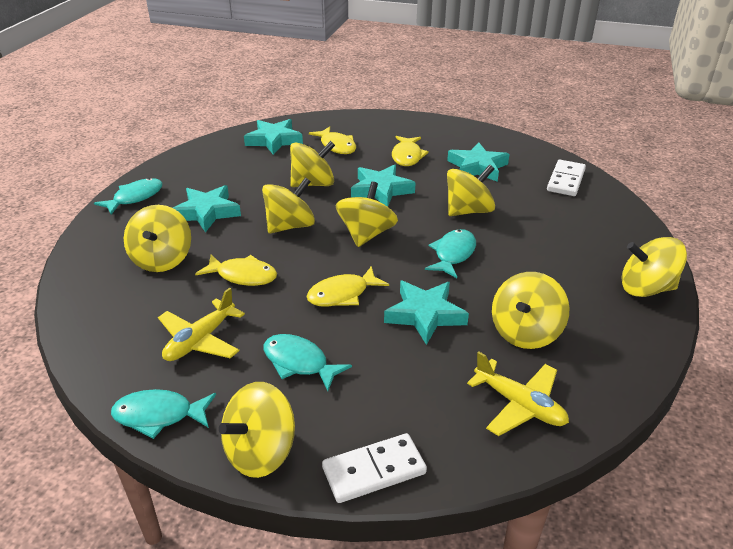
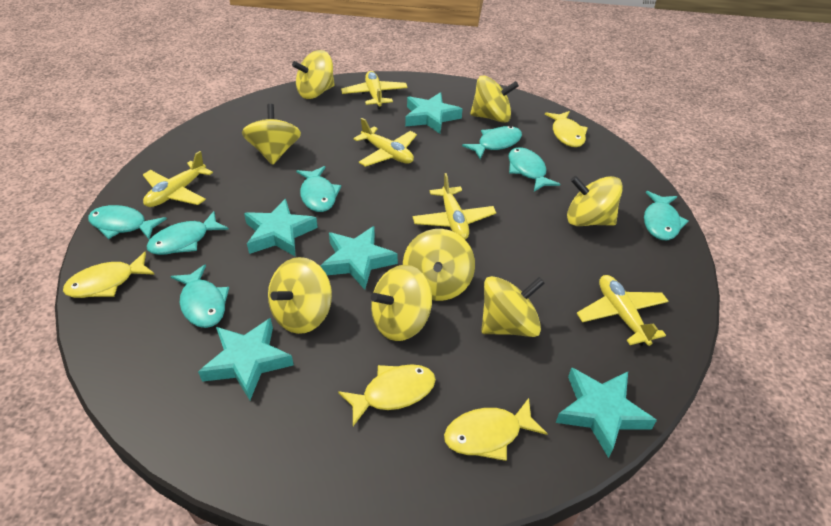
turquoise fish: 4 -> 7
white domino: 2 -> 0
yellow plane: 2 -> 5

